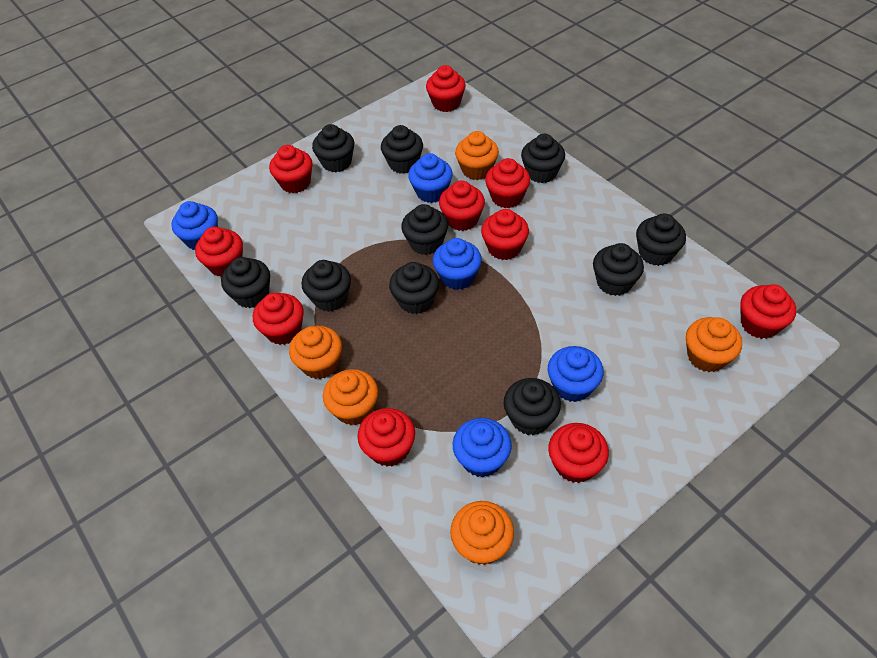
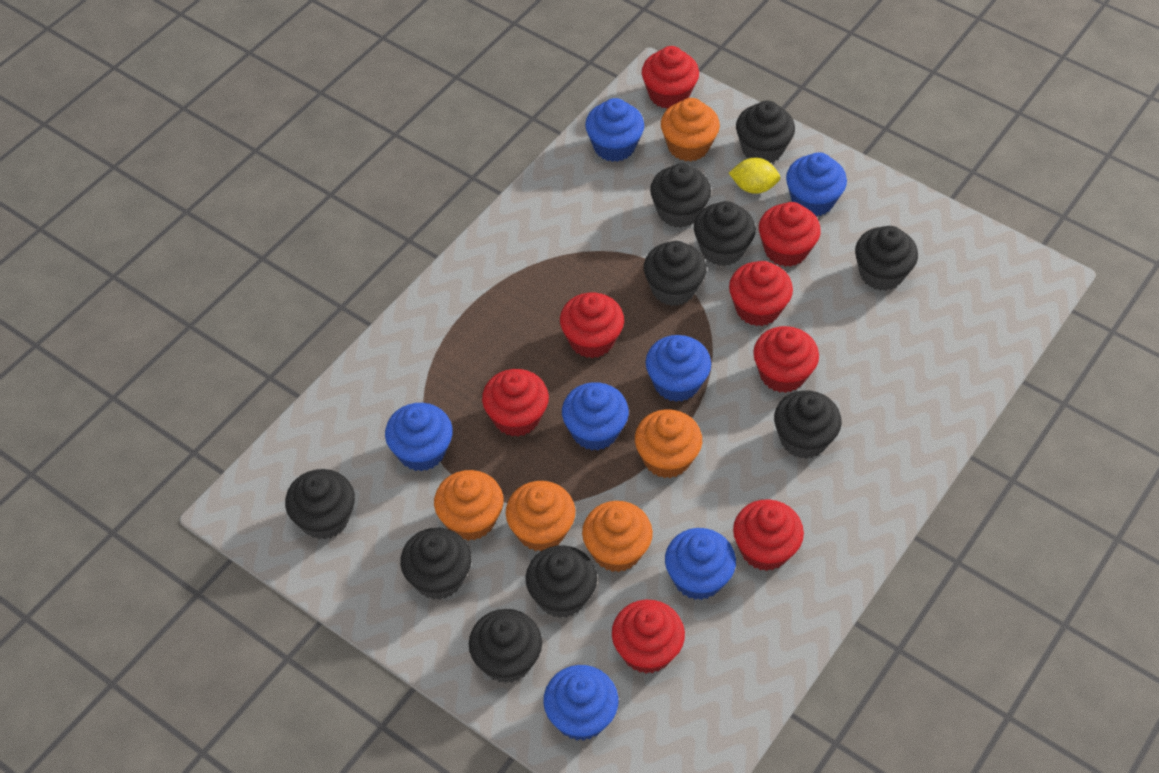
blue cupcake: 5 -> 7
red cupcake: 10 -> 8
yellow lemon: 0 -> 1

